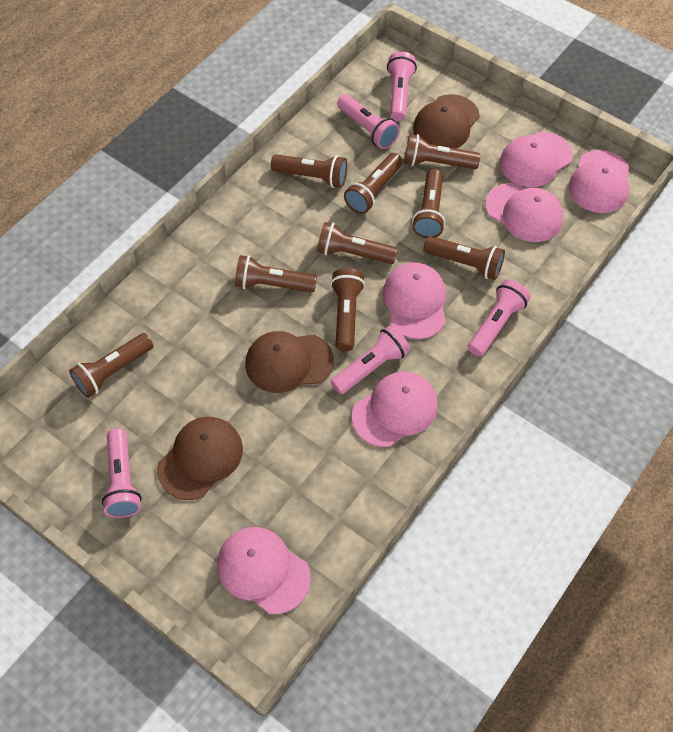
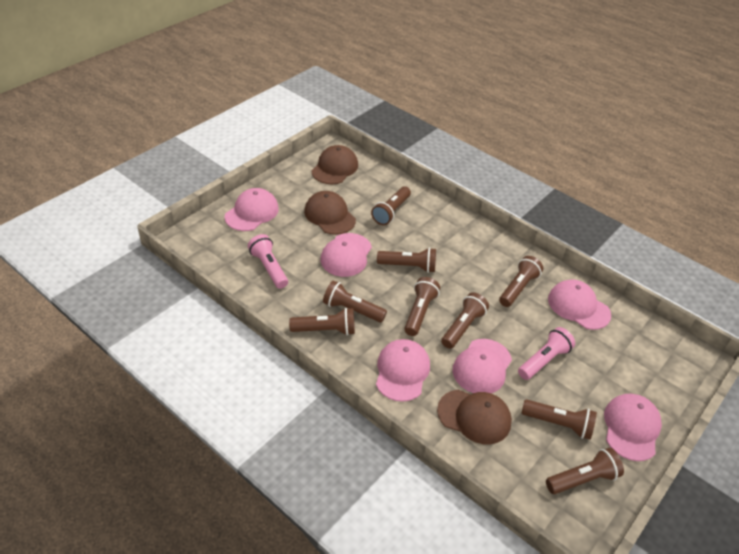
pink flashlight: 5 -> 2

